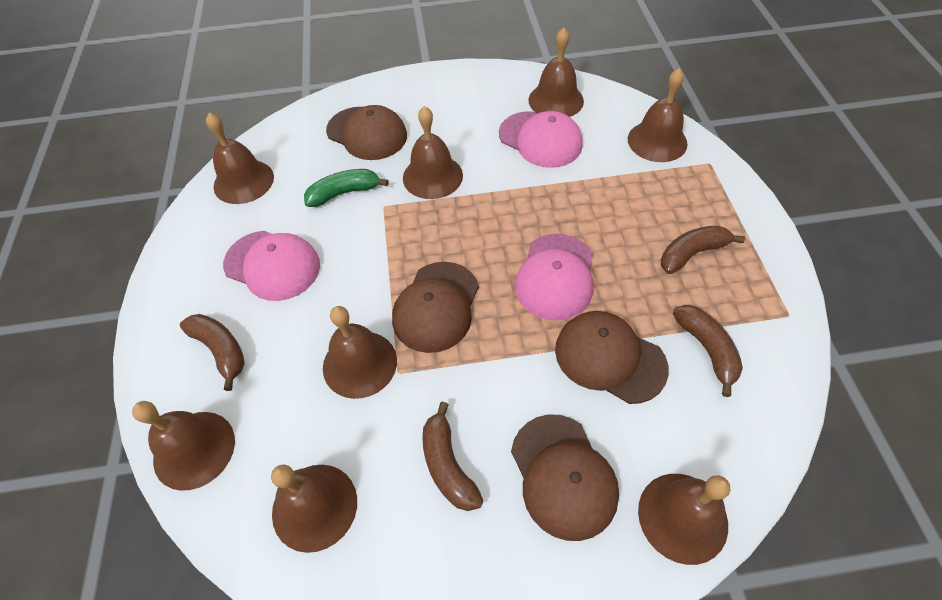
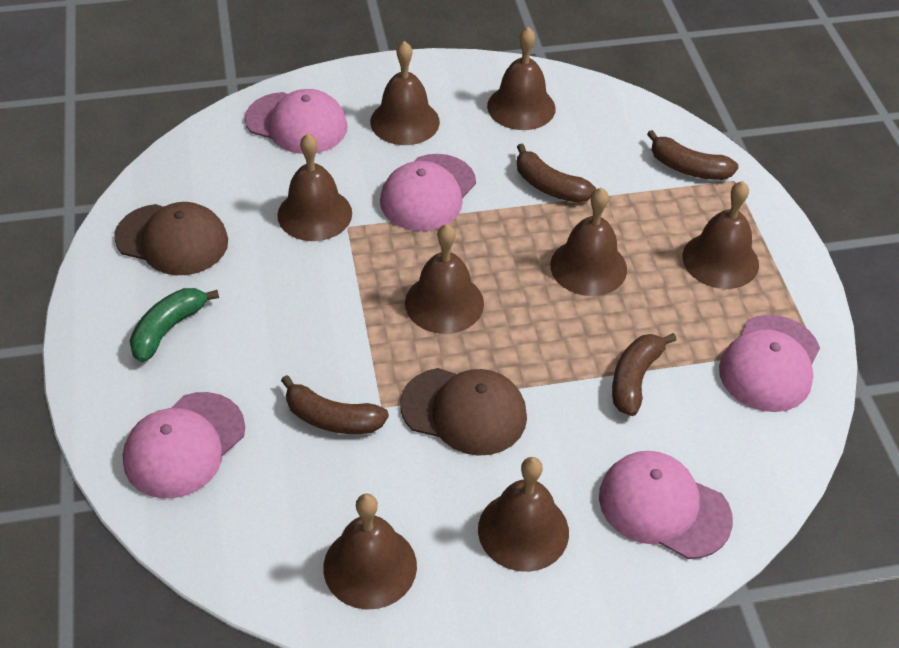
brown cap: 4 -> 2
pink cap: 3 -> 5

